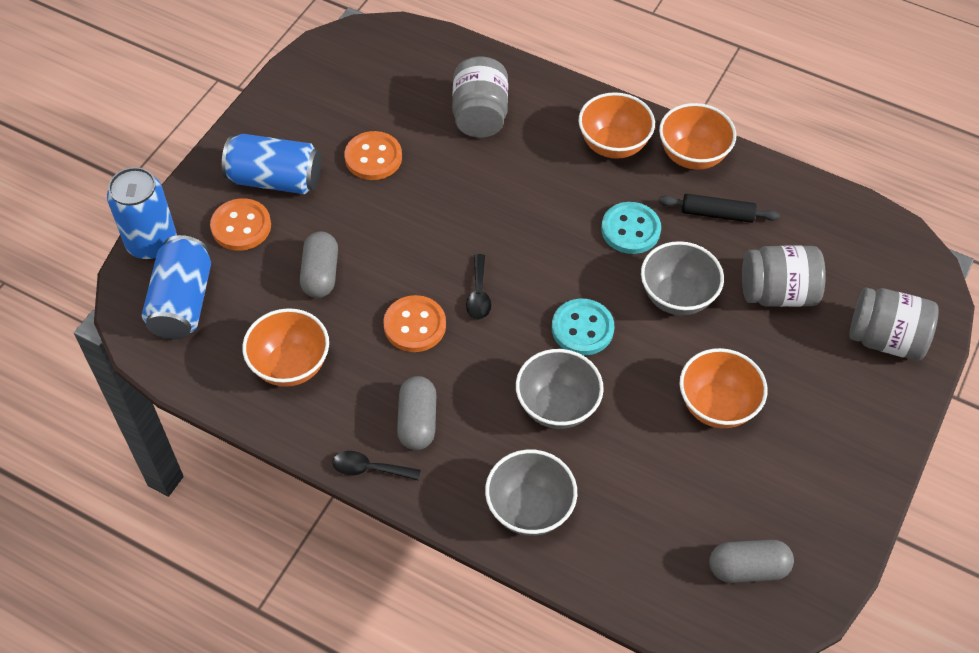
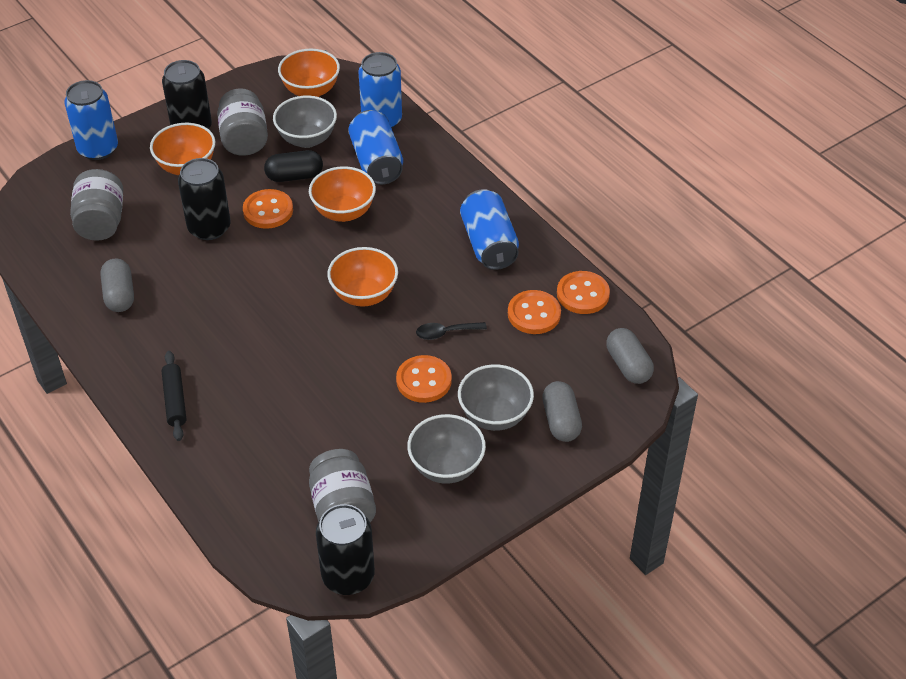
black can: 0 -> 3
black capsule: 0 -> 1
black spoon: 2 -> 1
blue can: 3 -> 4
orange button: 3 -> 4
turquoise button: 2 -> 0

